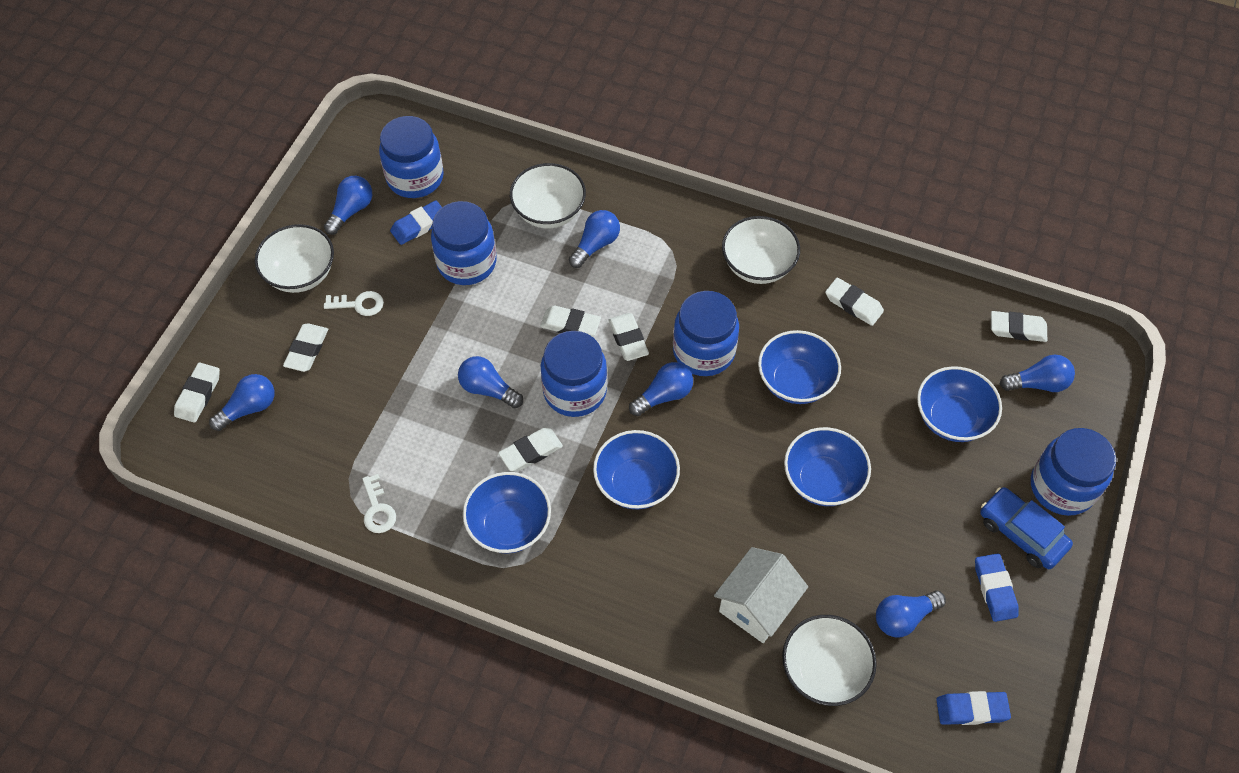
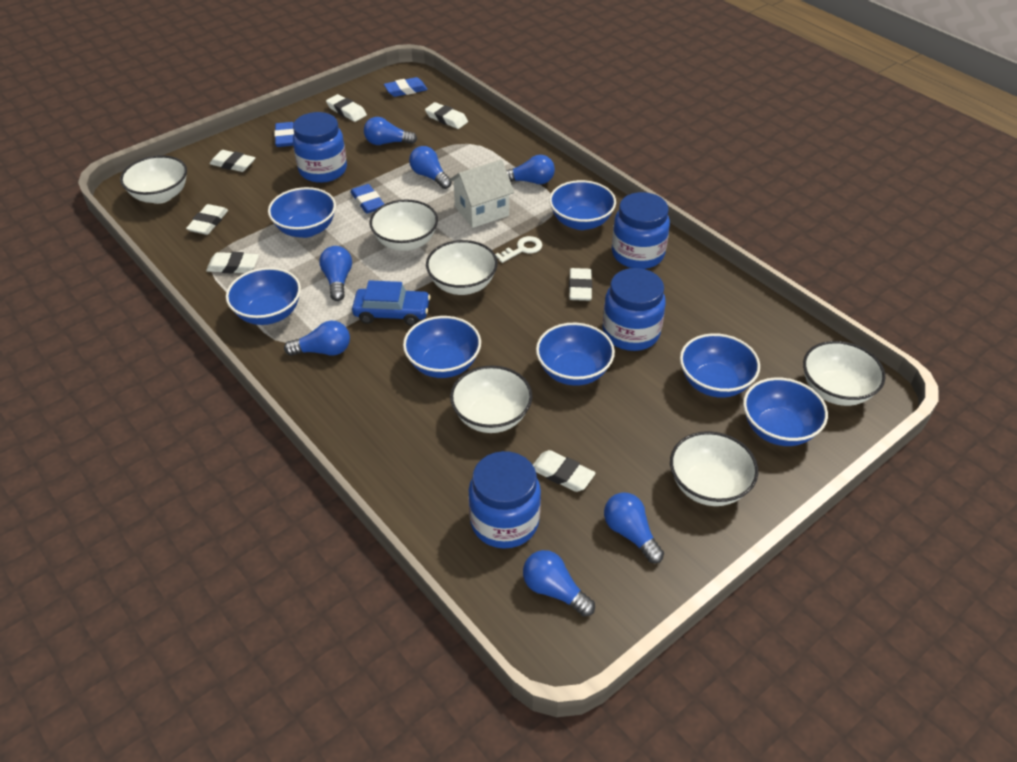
blue bowl: 5 -> 7
blue jar: 5 -> 4
white bowl: 4 -> 6
white key: 2 -> 1

